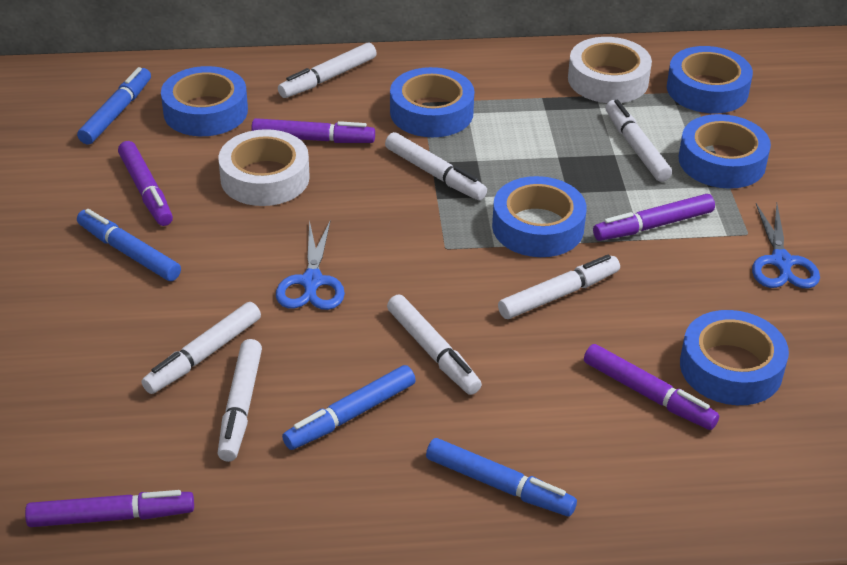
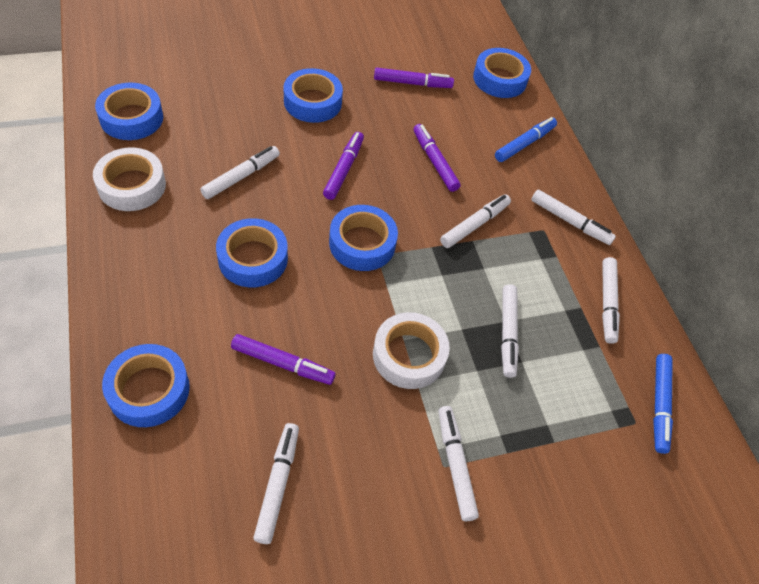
blue marker: 4 -> 2
blue scissors: 2 -> 0
purple marker: 5 -> 4

